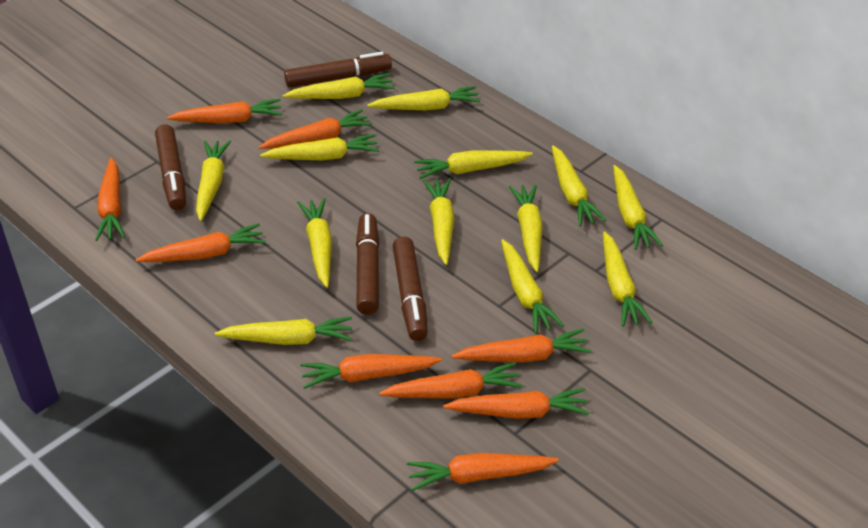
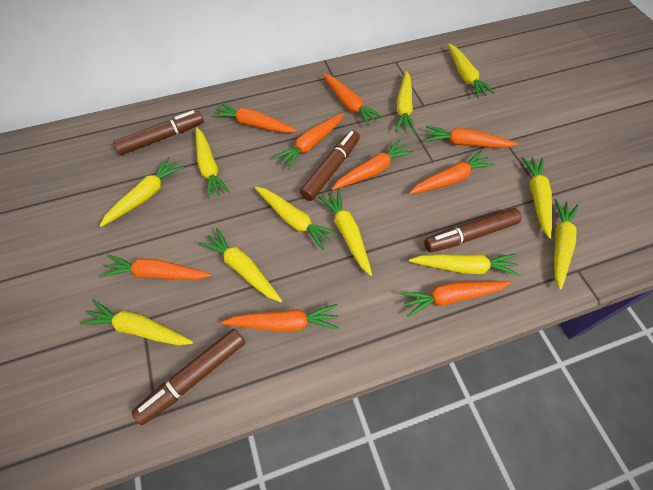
yellow carrot: 13 -> 11

